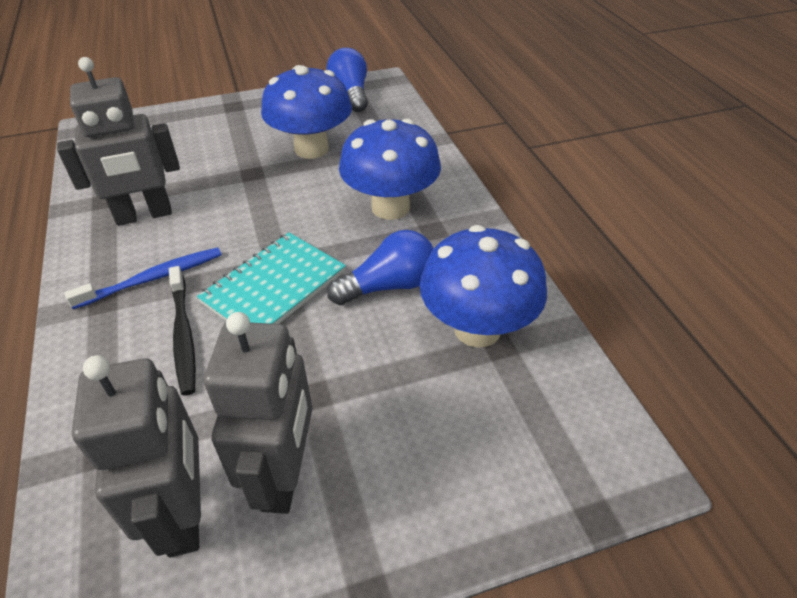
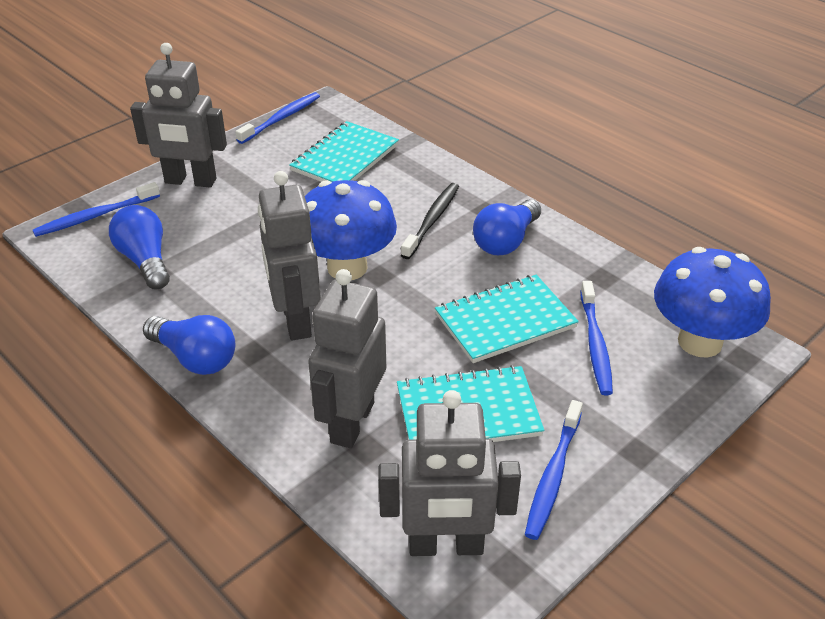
blue light bulb: 2 -> 3
blue mushroom: 3 -> 2
blue toothbrush: 1 -> 4
grey robot: 3 -> 4
turquoise notebook: 1 -> 3

